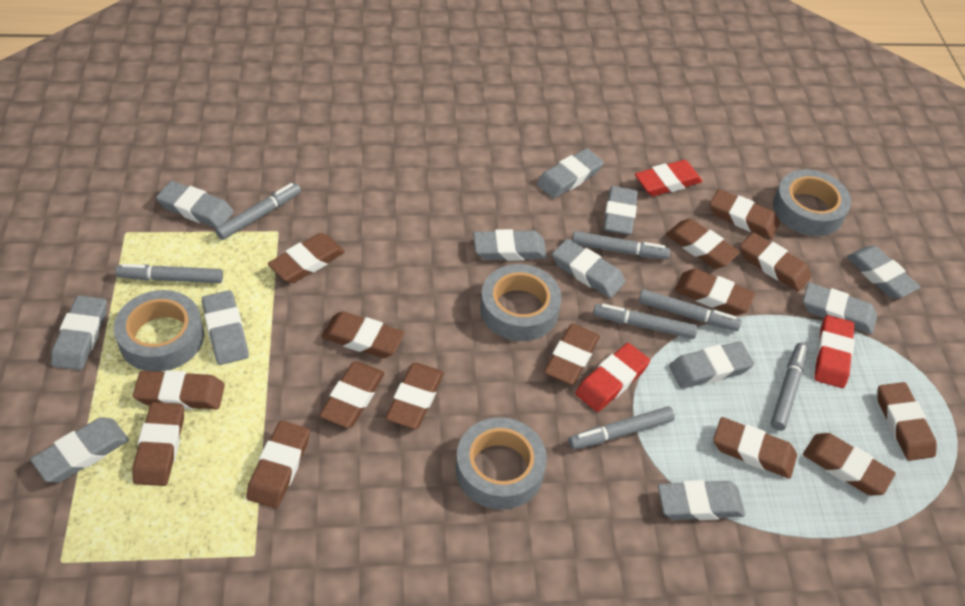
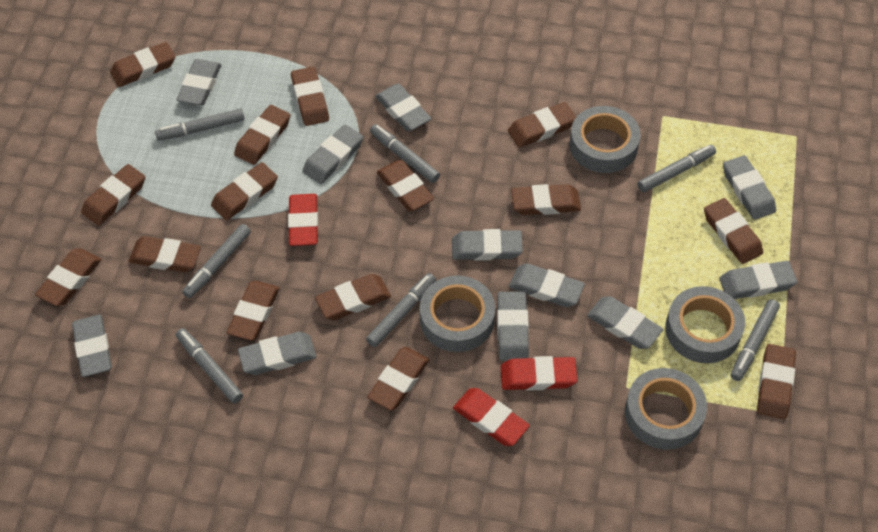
grey eraser: 12 -> 11

